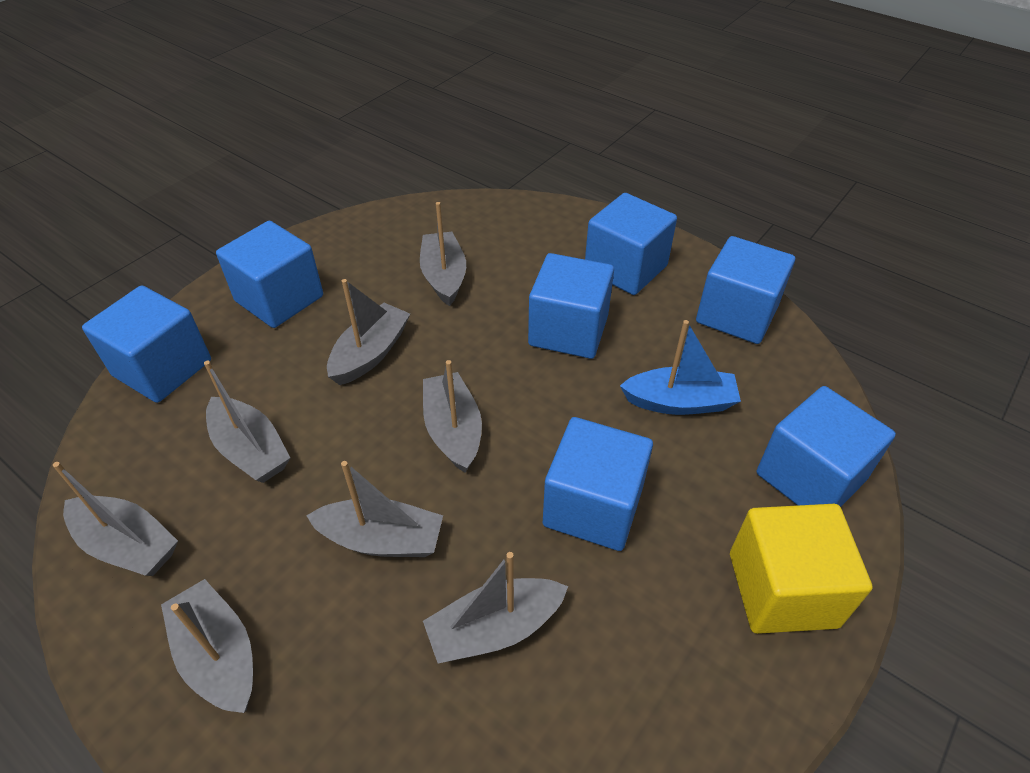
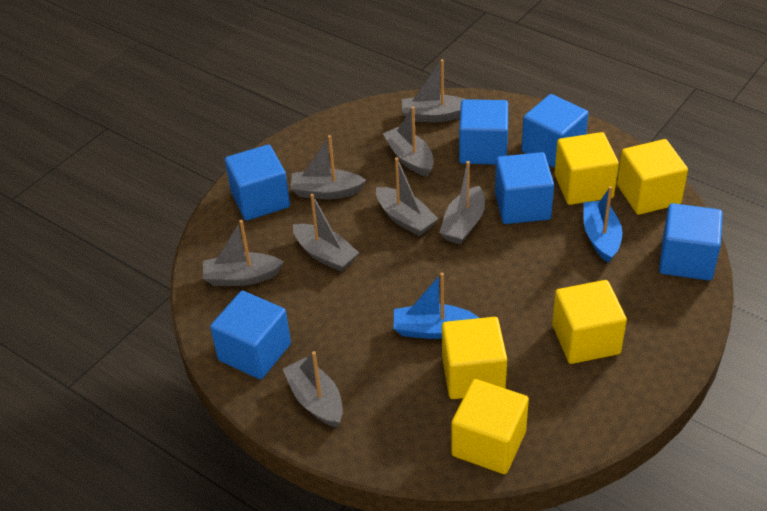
blue boat: 1 -> 2
blue cube: 7 -> 6
yellow cube: 1 -> 5

